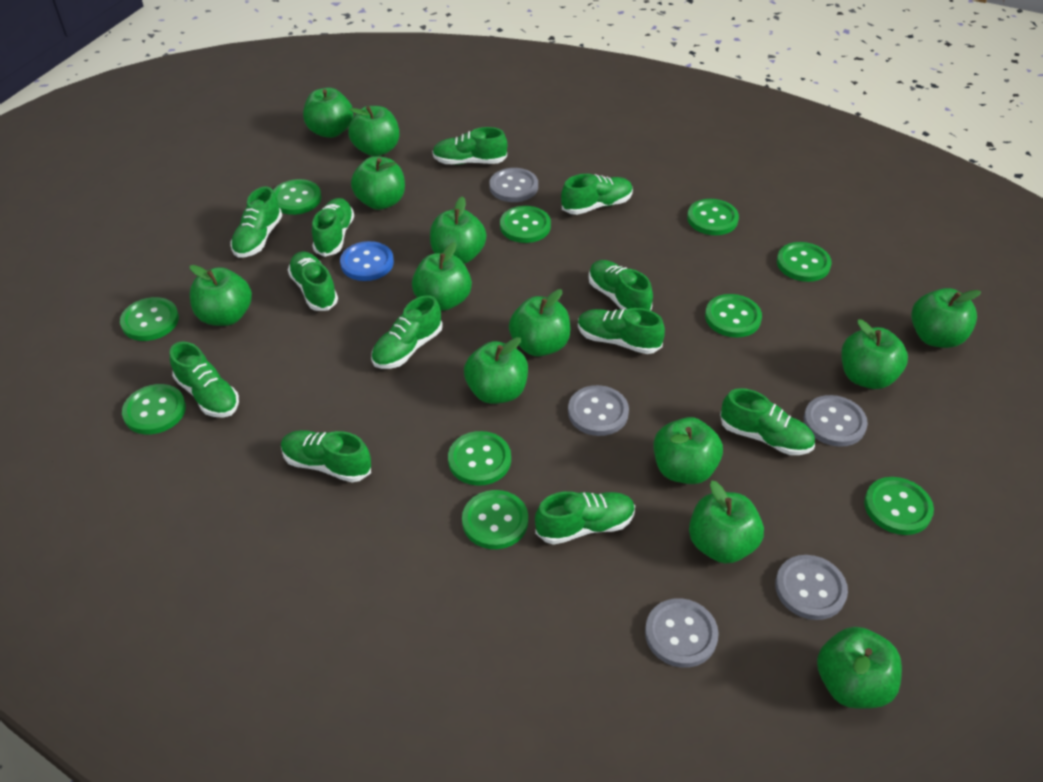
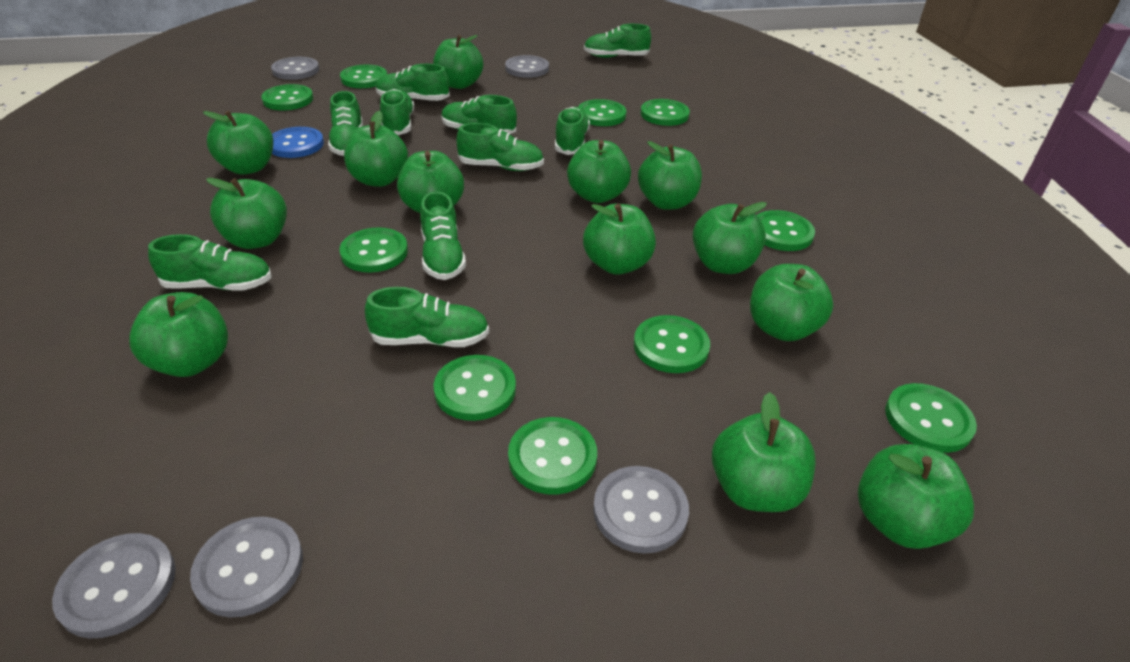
green shoe: 12 -> 10

